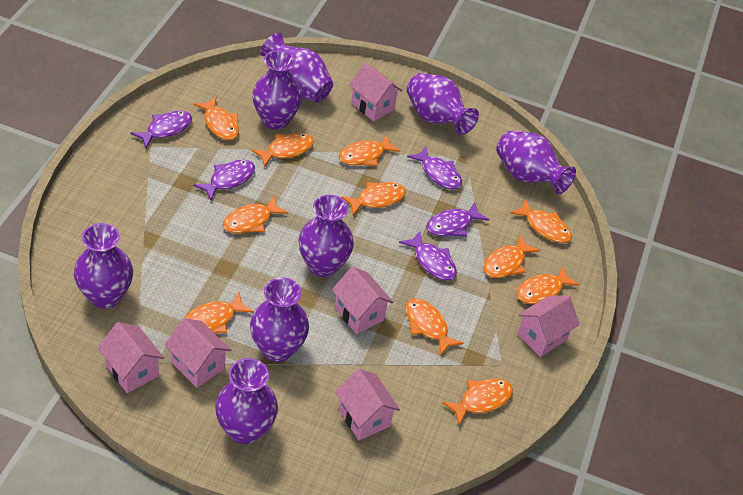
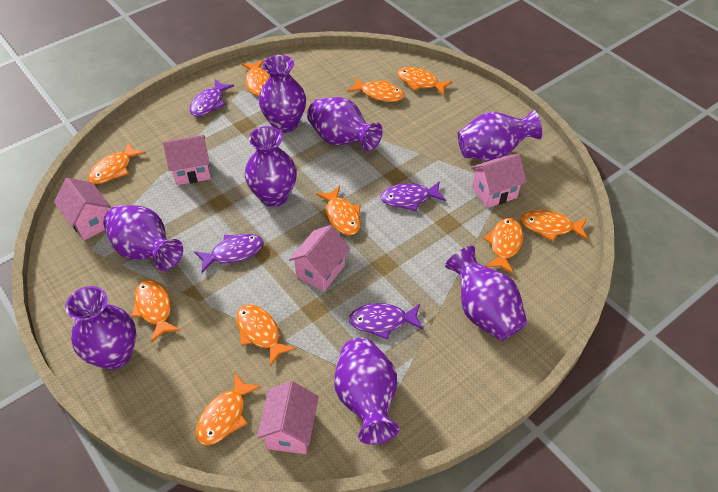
orange fish: 11 -> 10
pink house: 6 -> 5
purple fish: 5 -> 4

